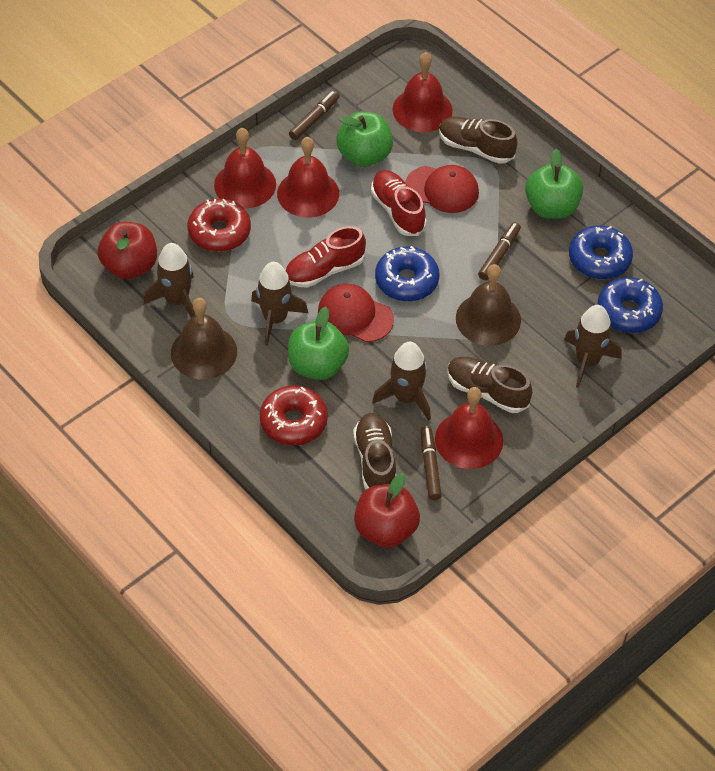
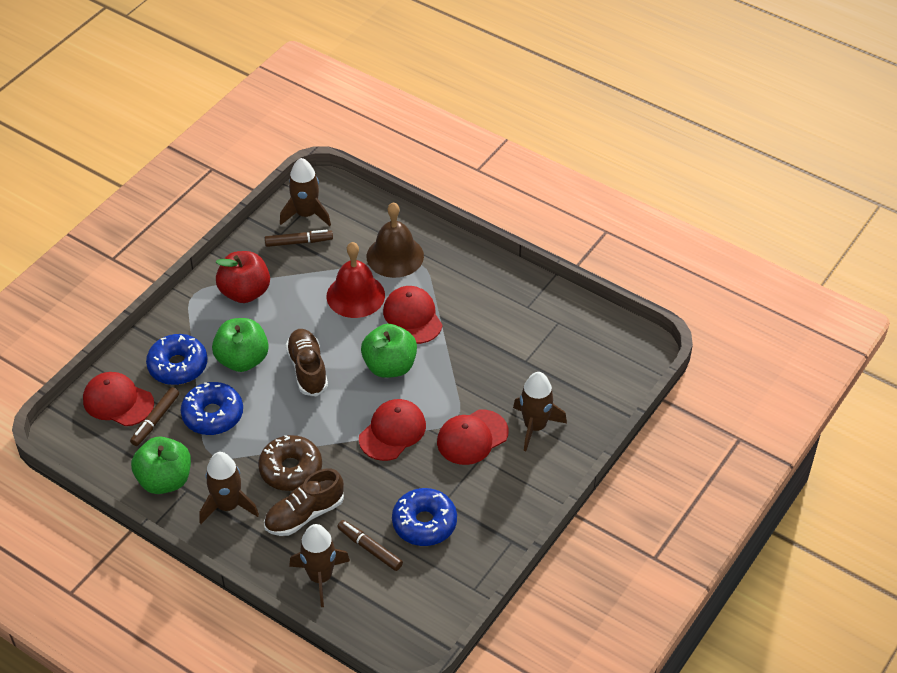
brown bell: 2 -> 1
brown donut: 0 -> 1
brown shoe: 3 -> 2
red apple: 2 -> 1
red bell: 4 -> 1
red cap: 2 -> 4
red donut: 2 -> 0
red shoe: 2 -> 0

